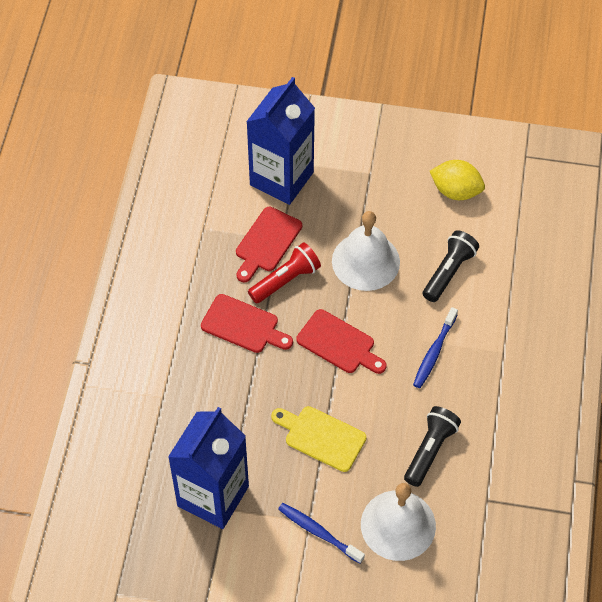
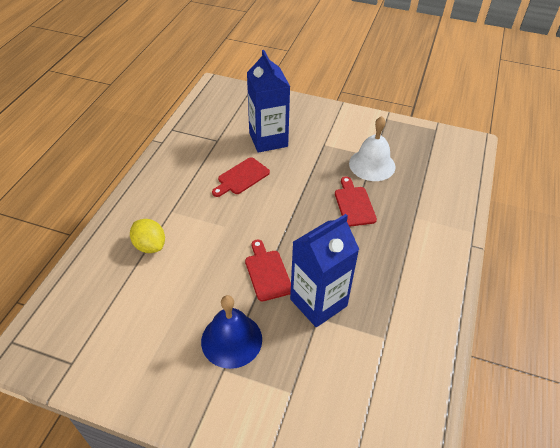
black flashlight: 2 -> 0
blue bell: 0 -> 1
blue toothbrush: 2 -> 0
red flashlight: 1 -> 0
white bell: 2 -> 1
yellow cutting board: 1 -> 0

